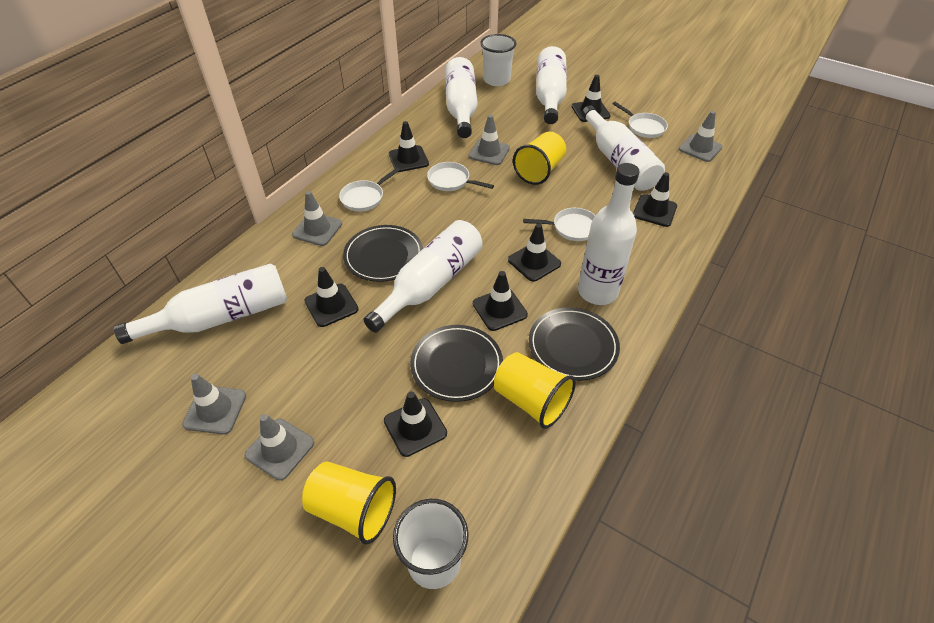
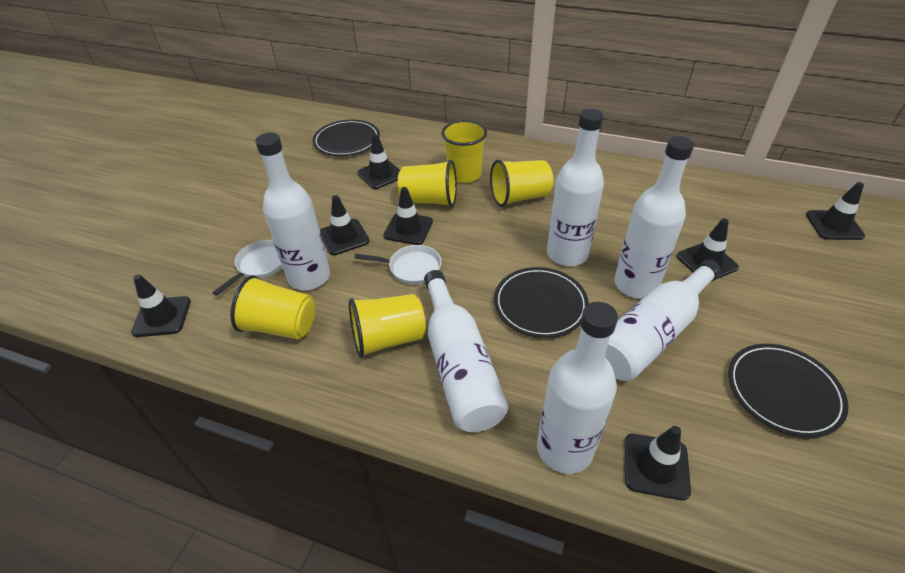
grey traffic cone: 5 -> 0
white cup: 2 -> 0
white pan: 4 -> 2
yellow cup: 3 -> 5

